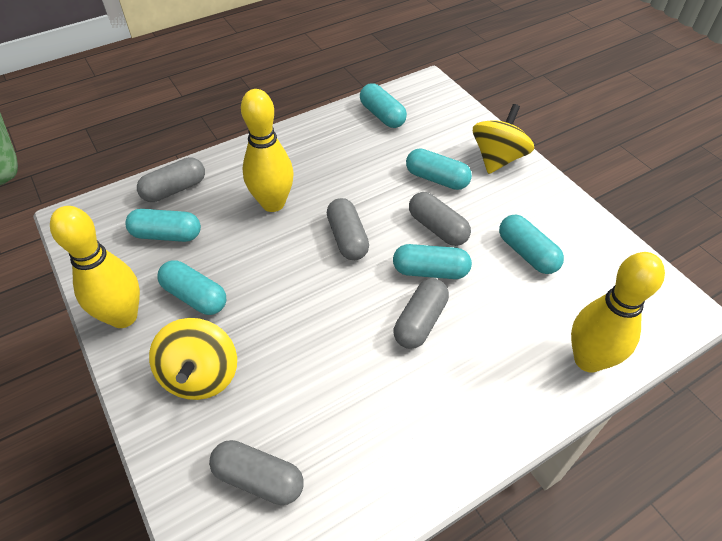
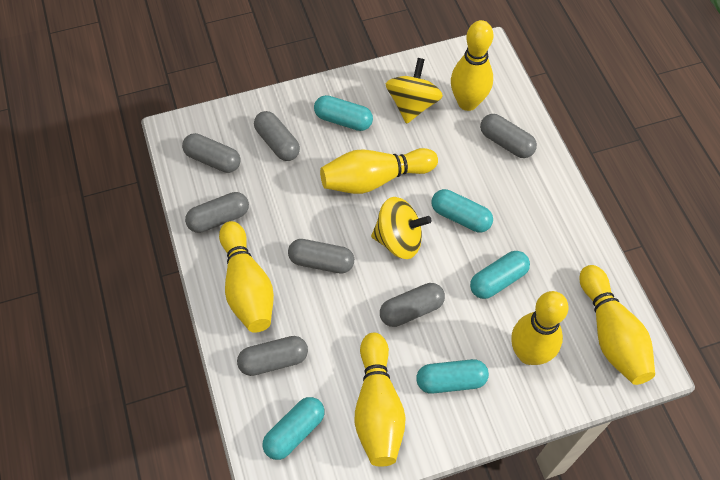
grey capsule: 5 -> 7
turquoise capsule: 6 -> 5
yellow bowling pin: 3 -> 6

